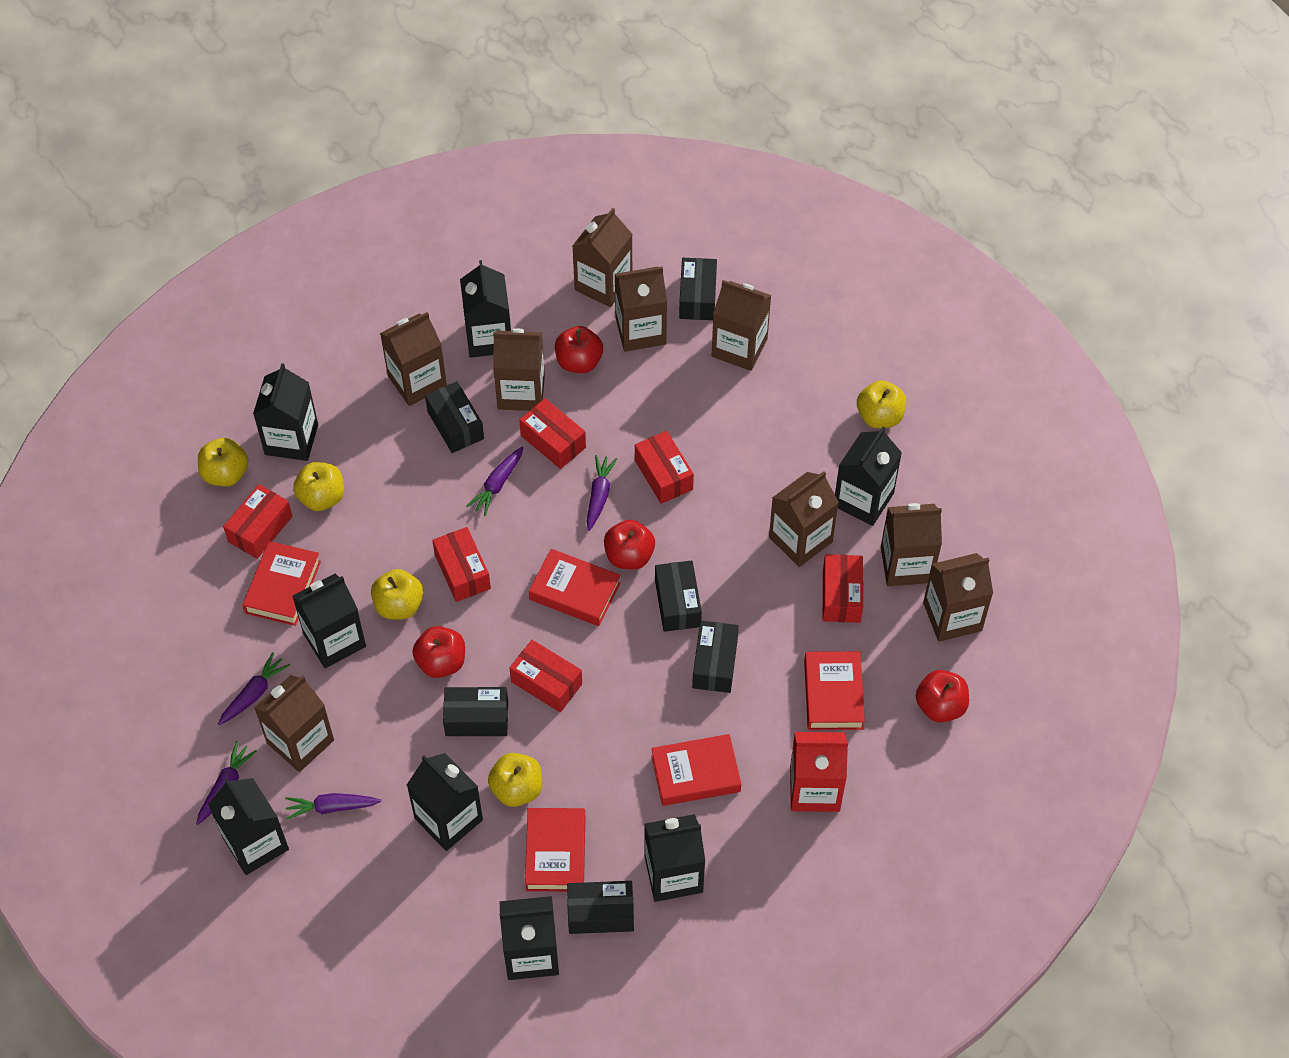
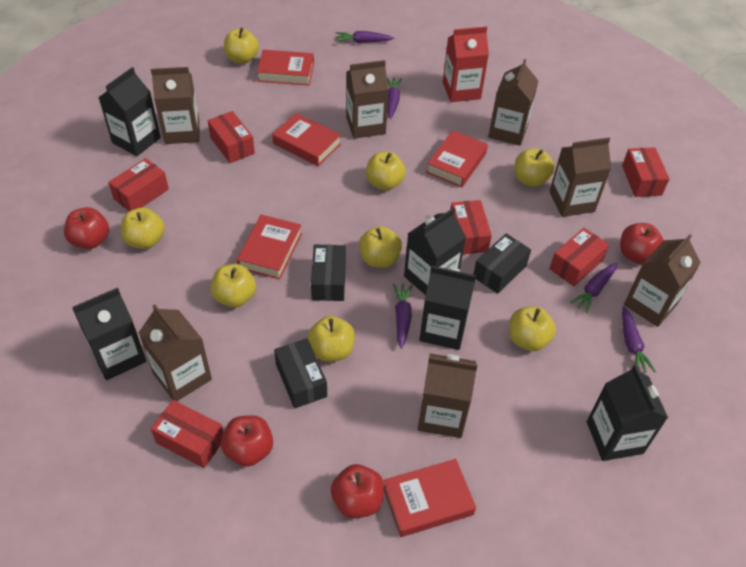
black box: 6 -> 3
black carton: 8 -> 5
brown carton: 9 -> 7
yellow apple: 5 -> 8

